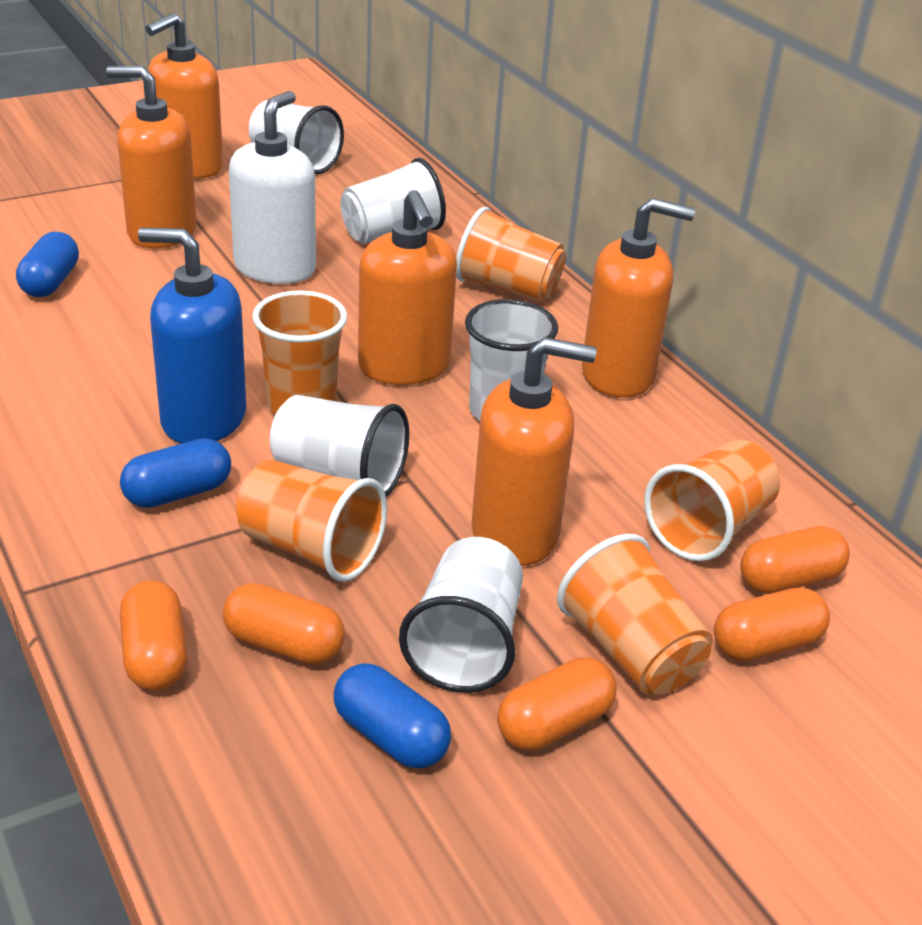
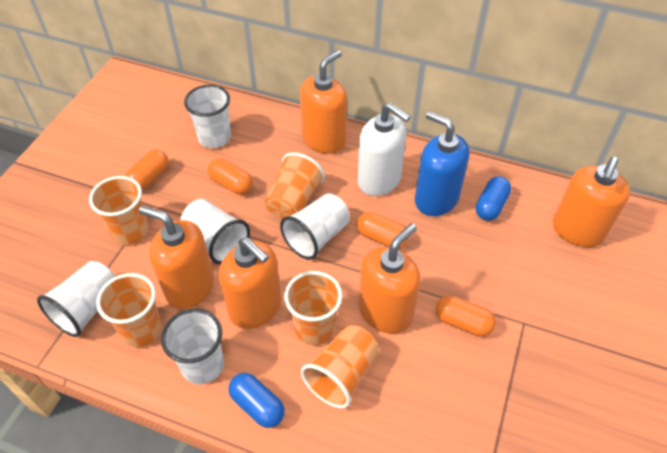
blue capsule: 3 -> 2
orange capsule: 5 -> 4

